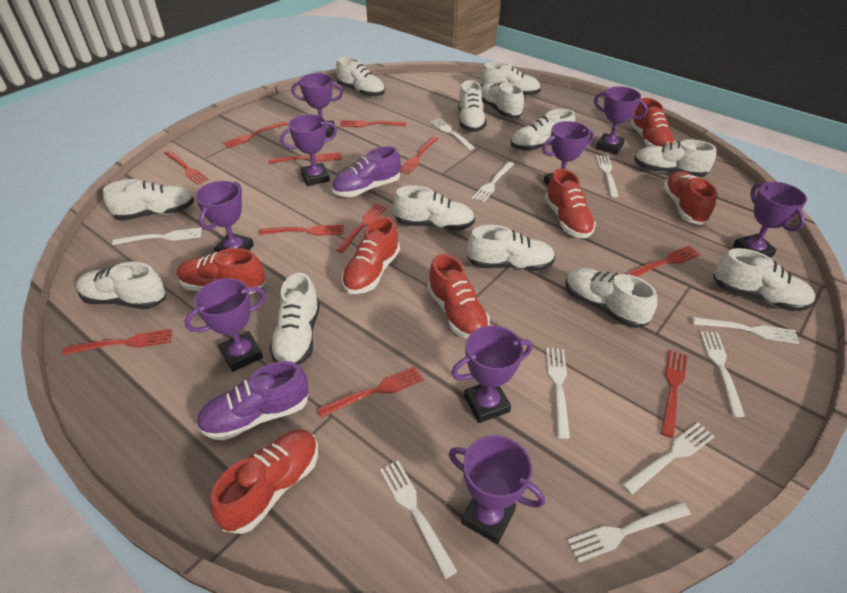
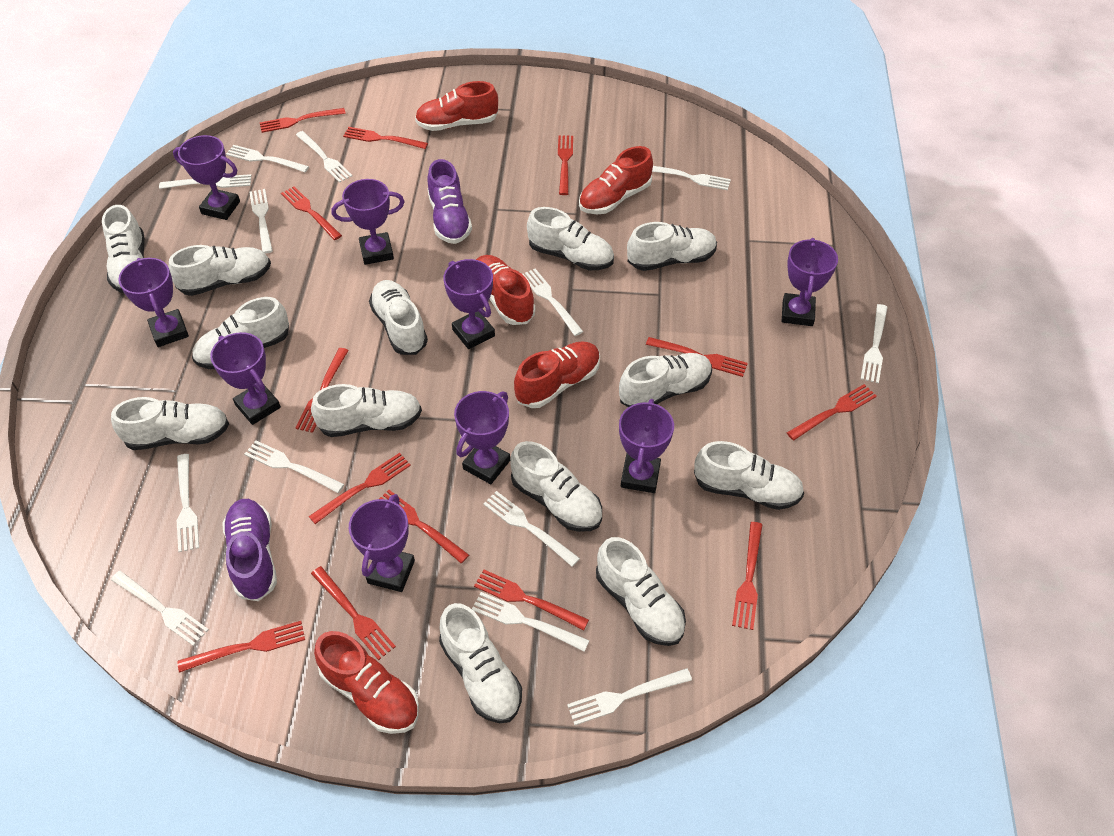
red fork: 11 -> 13
red shoe: 7 -> 5
white fork: 10 -> 13

